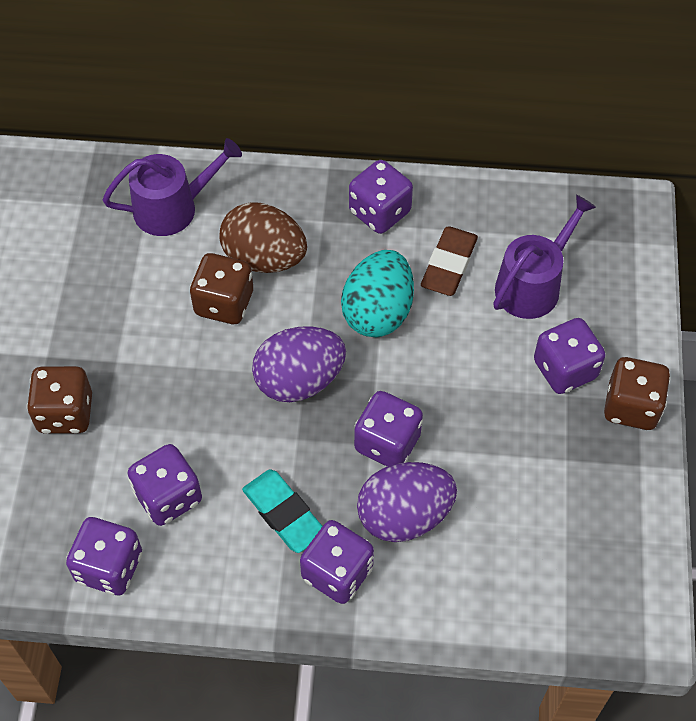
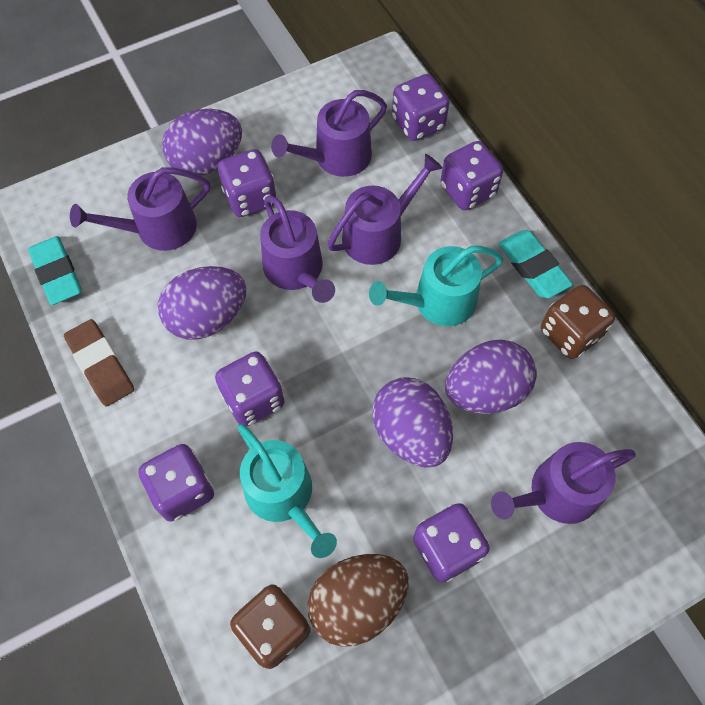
brown dice: 3 -> 2
purple egg: 2 -> 4
purple watering can: 2 -> 5
turquoise egg: 1 -> 0
turquoise eraser: 1 -> 2
turquoise watering can: 0 -> 2

